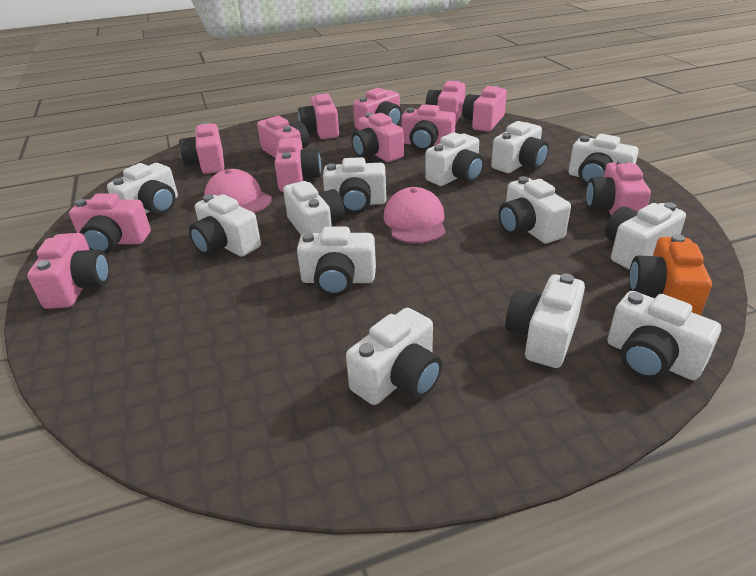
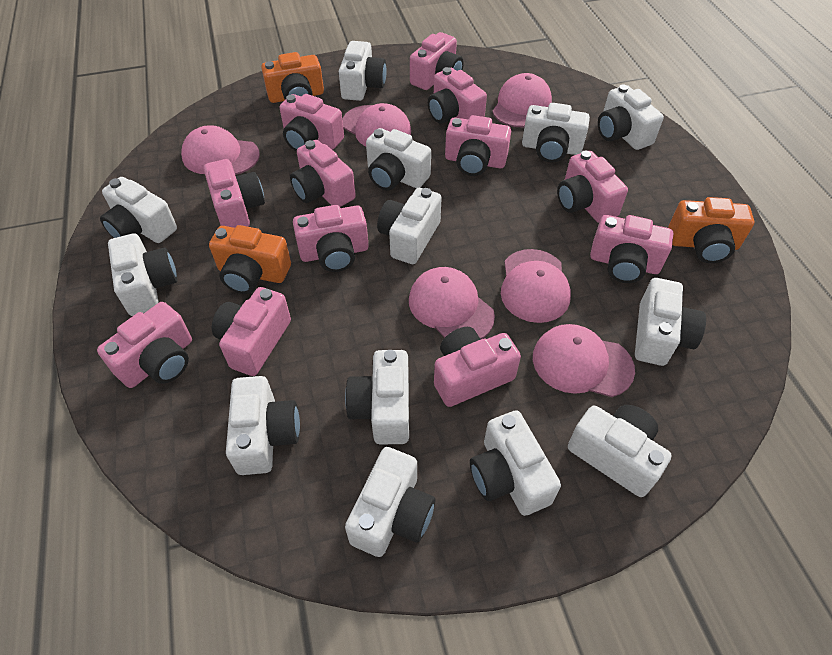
orange camera: 1 -> 3
pink cap: 2 -> 6

